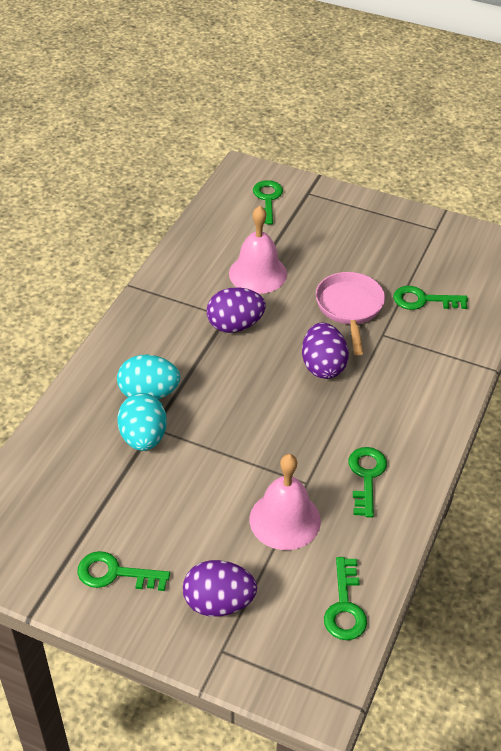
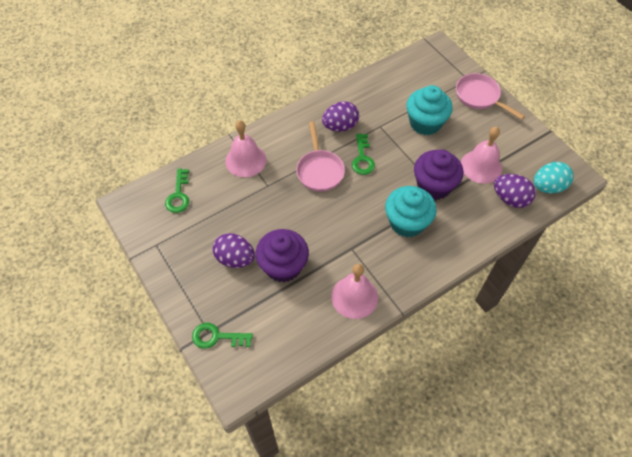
green key: 5 -> 3
pink bell: 2 -> 3
pink pan: 1 -> 2
purple cupcake: 0 -> 2
turquoise cupcake: 0 -> 2
turquoise egg: 2 -> 1

